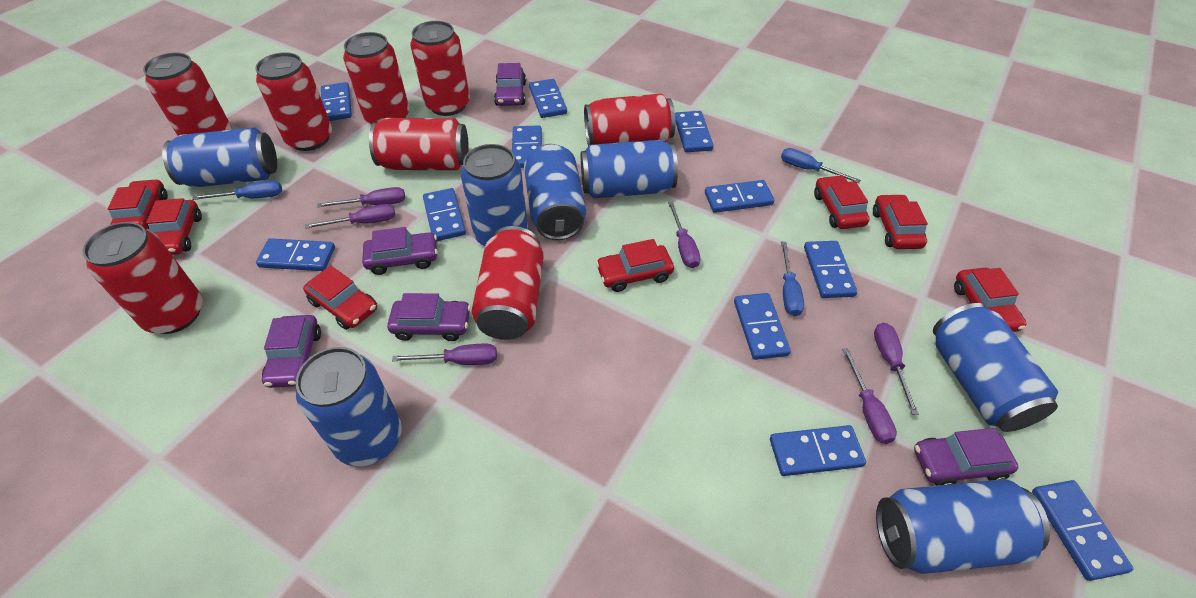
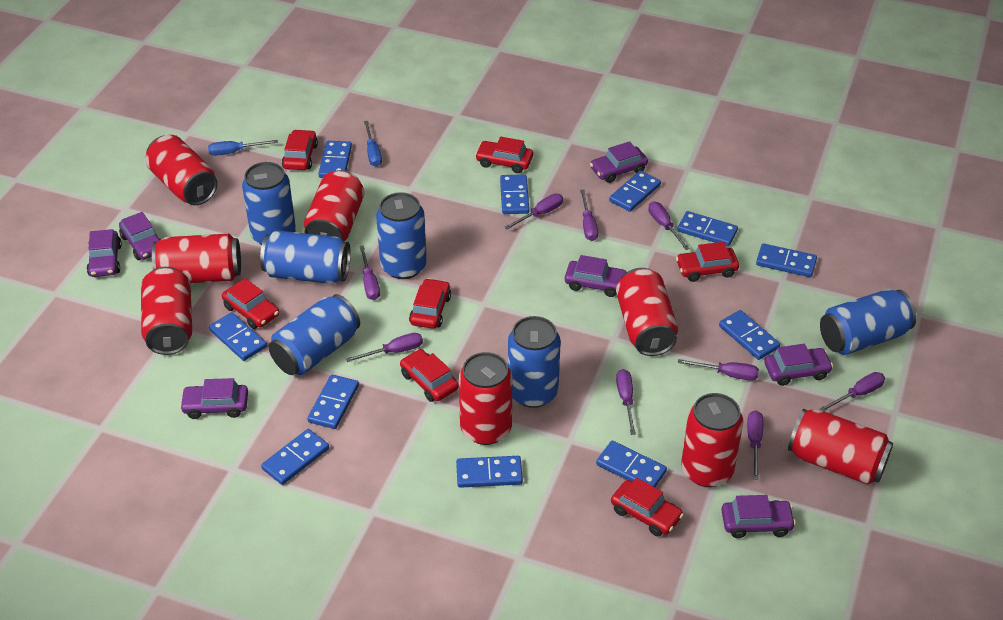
blue can: 7 -> 6
blue screwdriver: 3 -> 2
purple car: 5 -> 7
purple screwdriver: 6 -> 9

